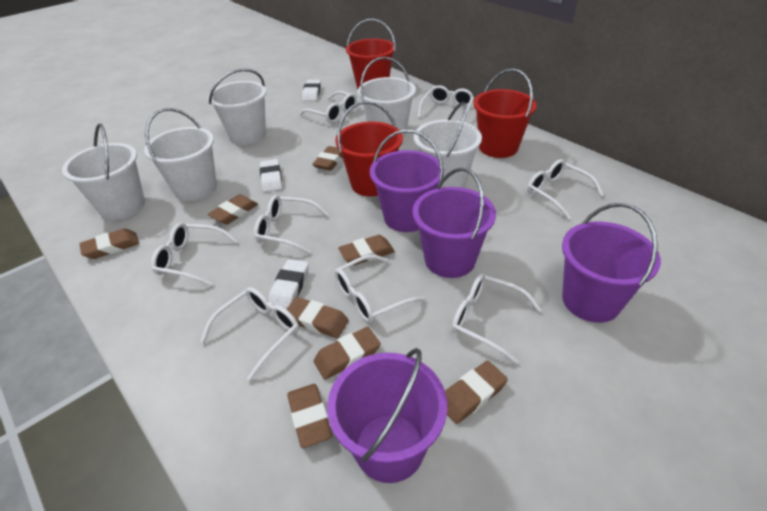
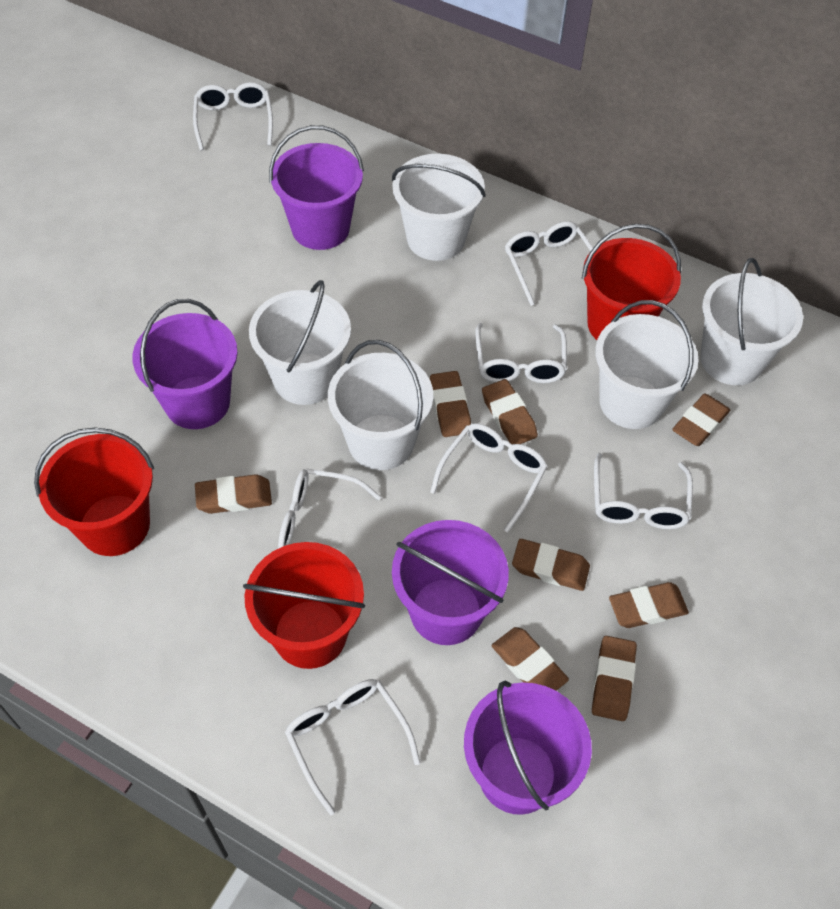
white eraser: 3 -> 0
white glasses: 8 -> 7

